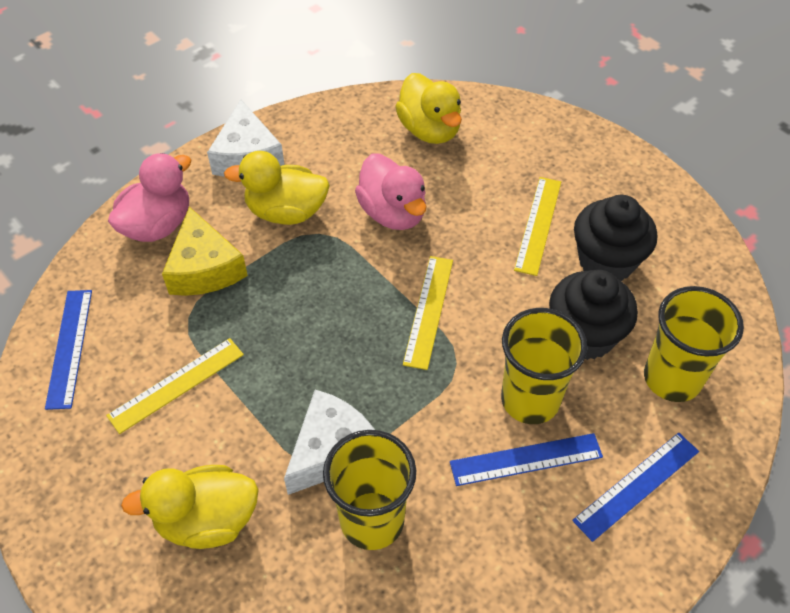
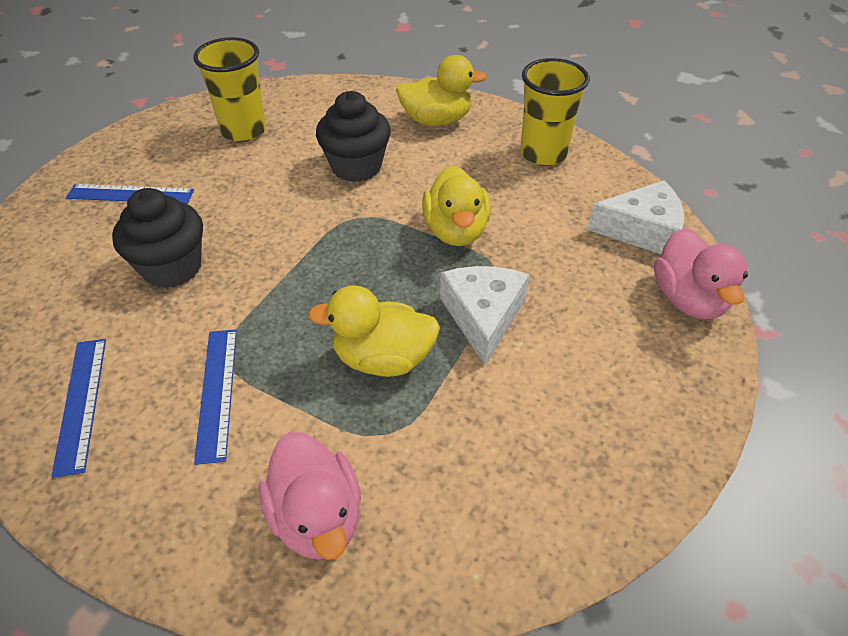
yellow cheese: 1 -> 0
yellow cup: 3 -> 2
yellow ruler: 3 -> 0

